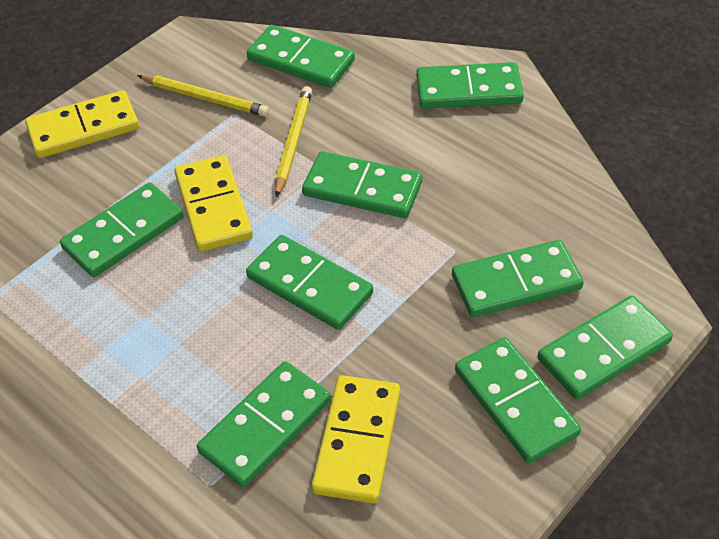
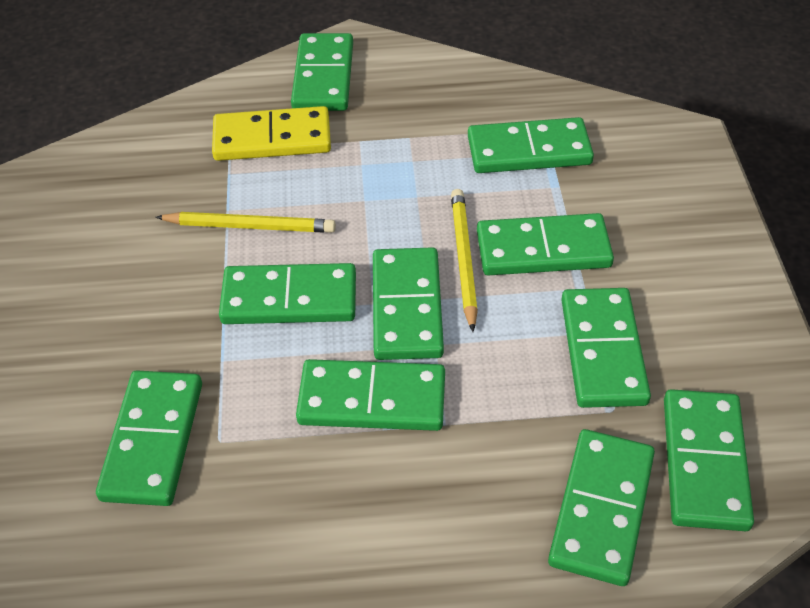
green domino: 9 -> 10
yellow domino: 3 -> 1

